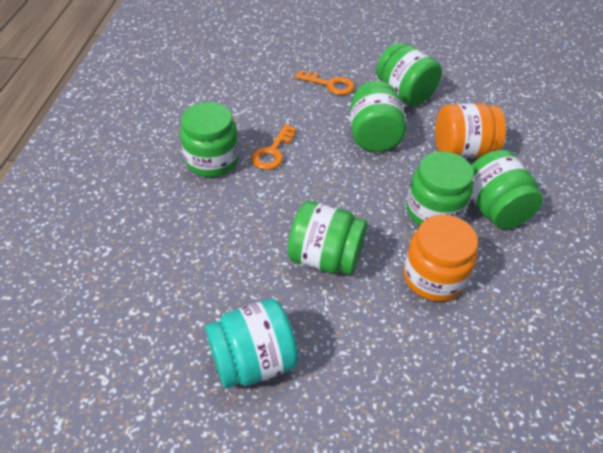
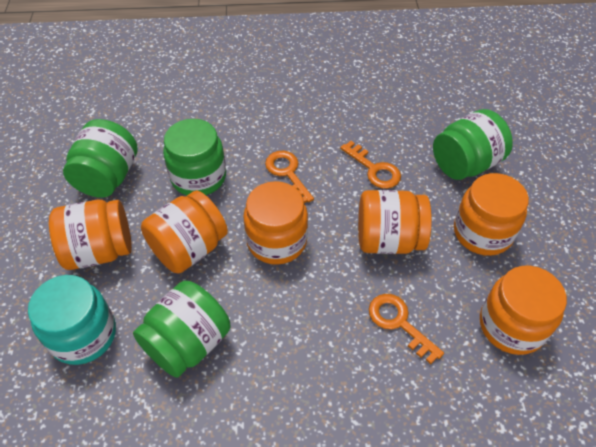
green jar: 6 -> 4
orange jar: 2 -> 6
orange key: 2 -> 3

